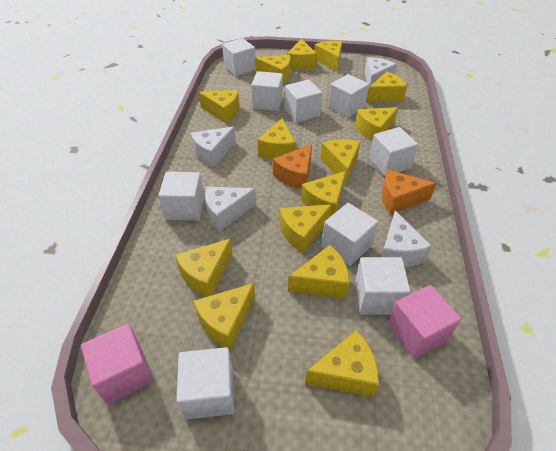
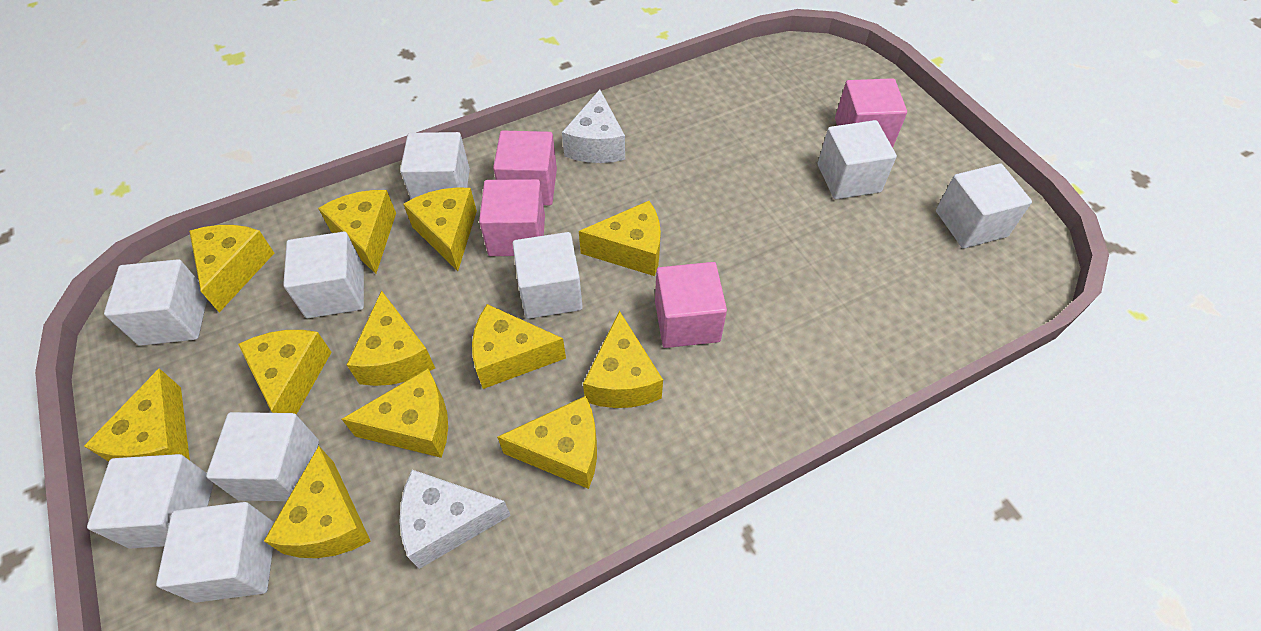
orange cheese: 2 -> 0
pink cube: 2 -> 4
white cheese: 4 -> 2
yellow cheese: 14 -> 12

